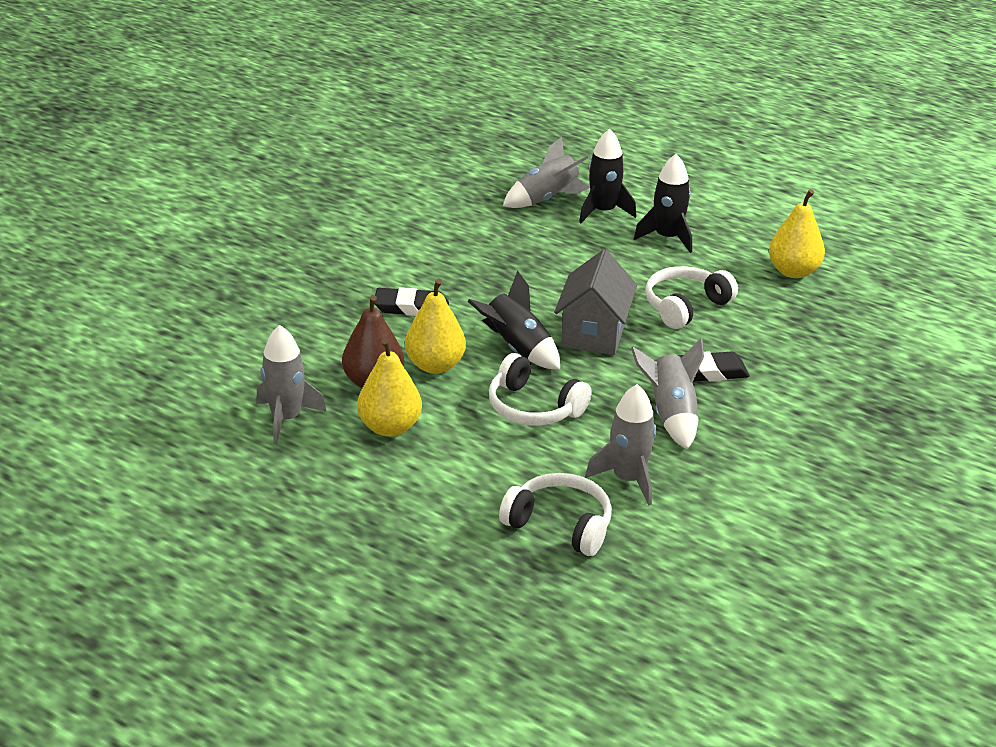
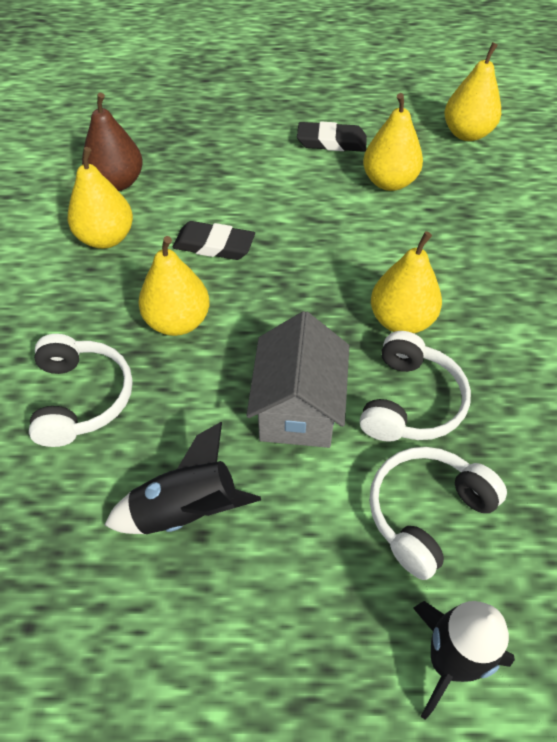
black rocket: 3 -> 2
grey rocket: 4 -> 0
yellow pear: 3 -> 5

